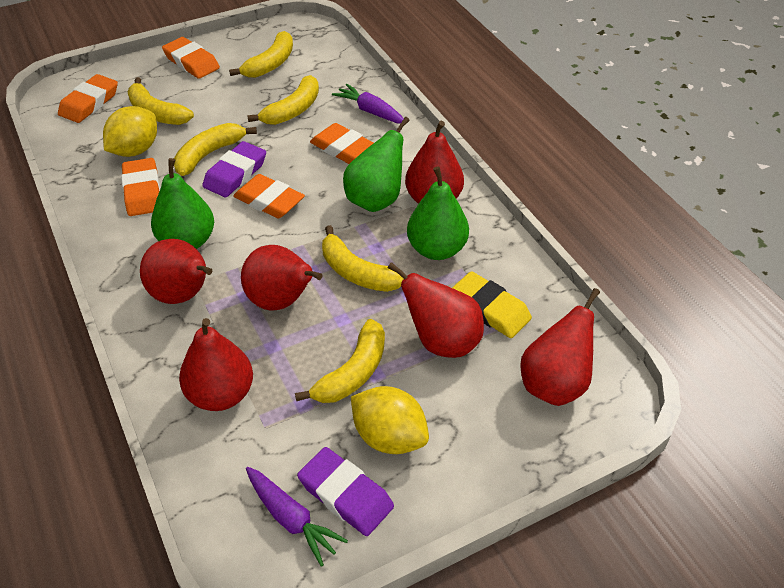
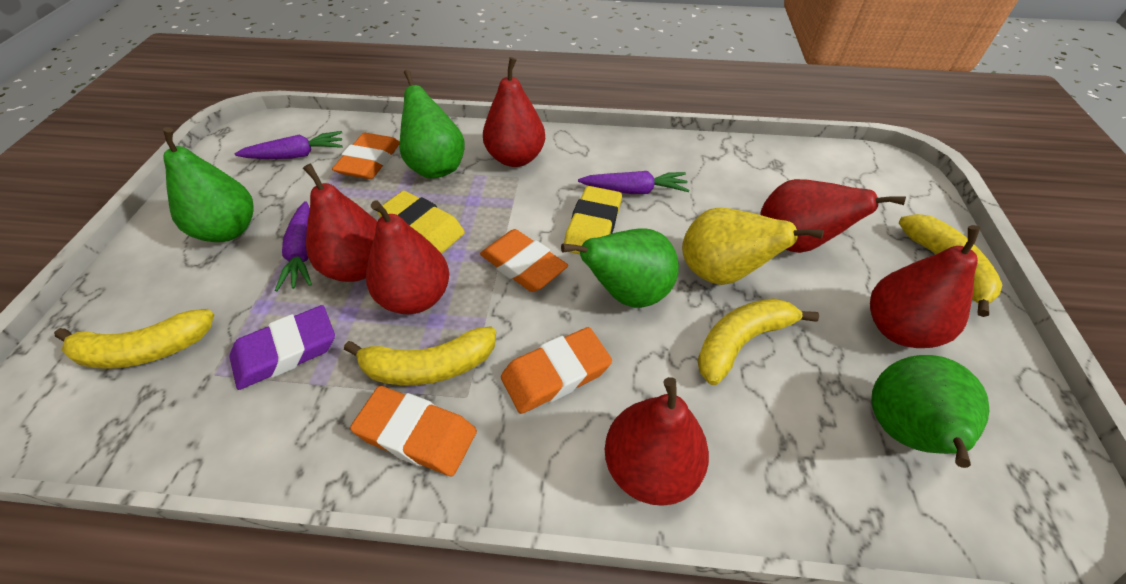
green pear: 3 -> 4
orange eraser: 5 -> 4
purple carrot: 2 -> 3
purple eraser: 2 -> 1
yellow banana: 6 -> 4
yellow eraser: 1 -> 2
yellow lemon: 2 -> 0
yellow pear: 0 -> 1

